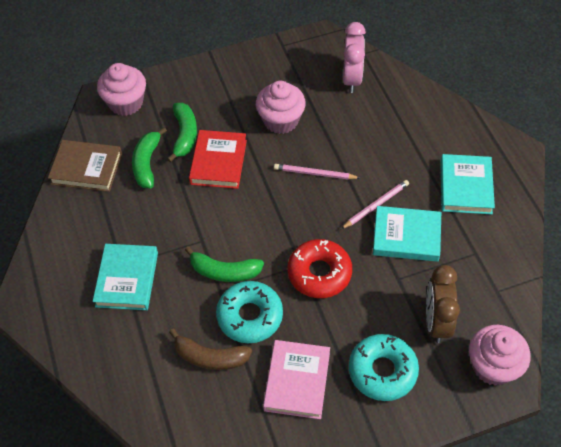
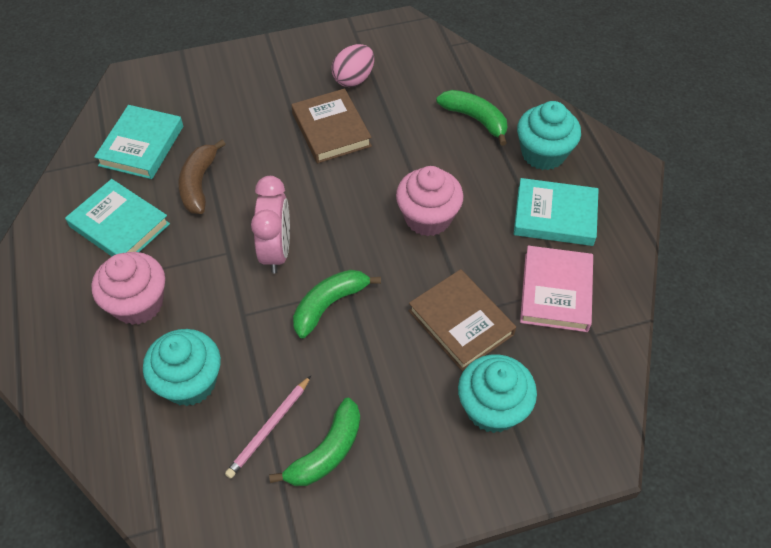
brown book: 1 -> 2
brown clock: 1 -> 0
pink cupcake: 3 -> 2
pink egg: 0 -> 1
pink pencil: 2 -> 1
red book: 1 -> 0
red donut: 1 -> 0
turquoise cupcake: 0 -> 3
turquoise donut: 2 -> 0

